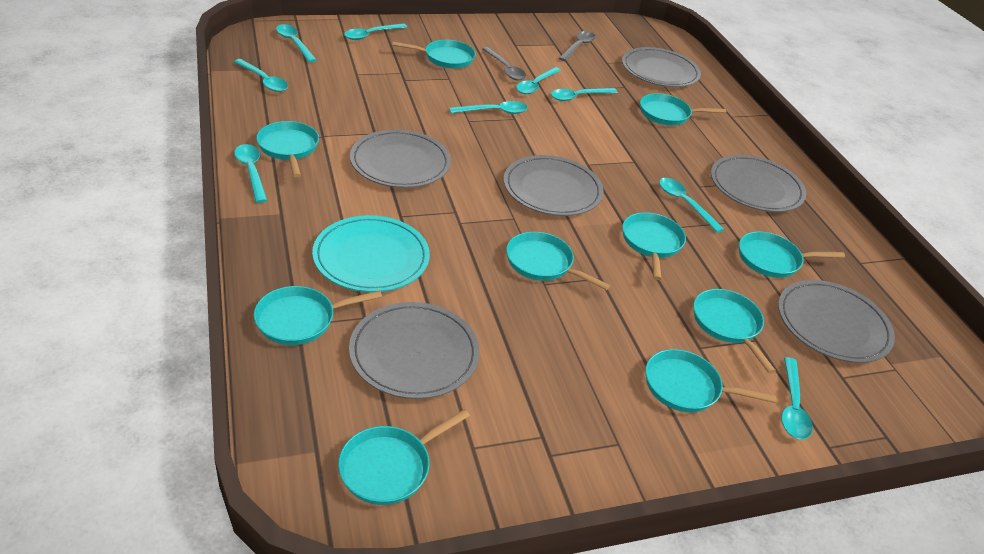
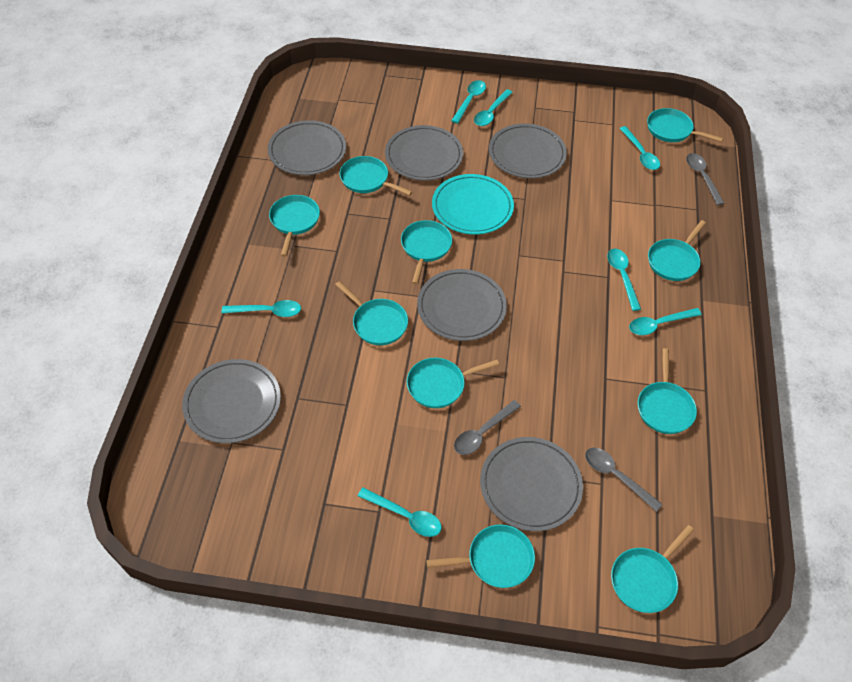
grey spoon: 2 -> 3
turquoise spoon: 9 -> 7

